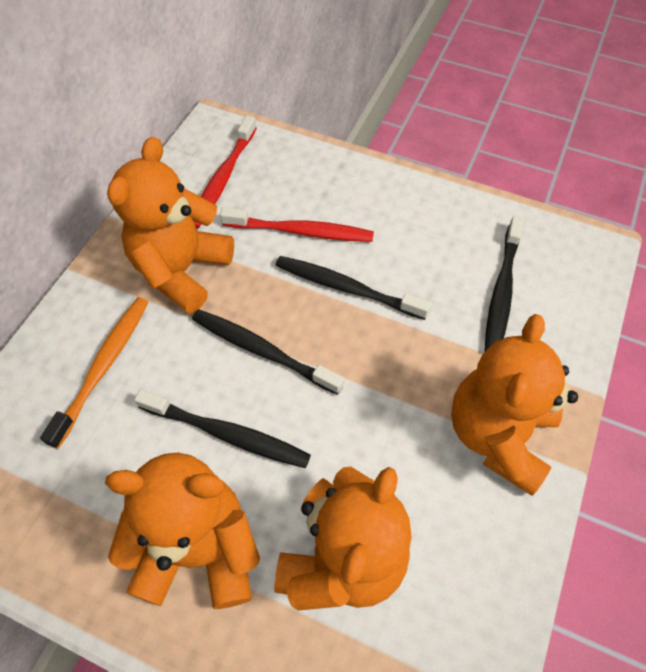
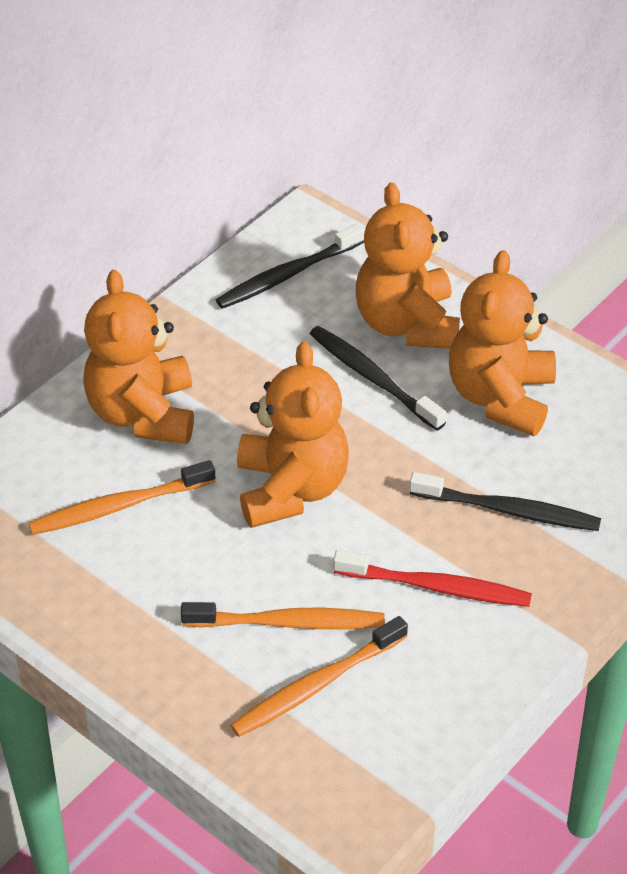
black toothbrush: 4 -> 3
orange toothbrush: 1 -> 3
red toothbrush: 2 -> 1

